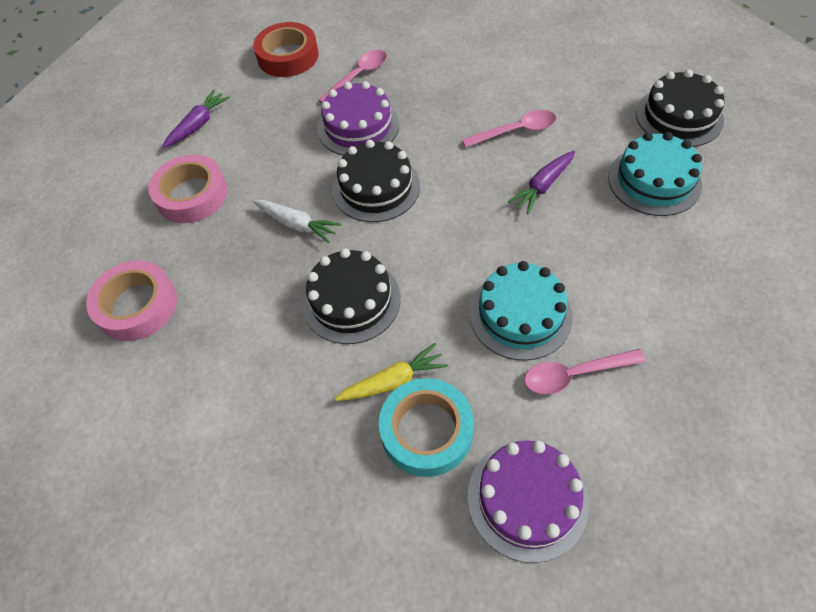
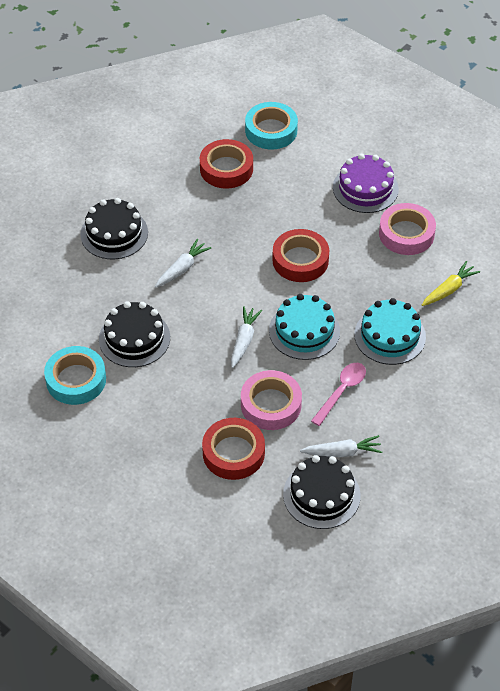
pink spoon: 3 -> 1
purple cake: 2 -> 1
purple carrot: 2 -> 0
red tape: 1 -> 3
turquoise tape: 1 -> 2
white carrot: 1 -> 3

